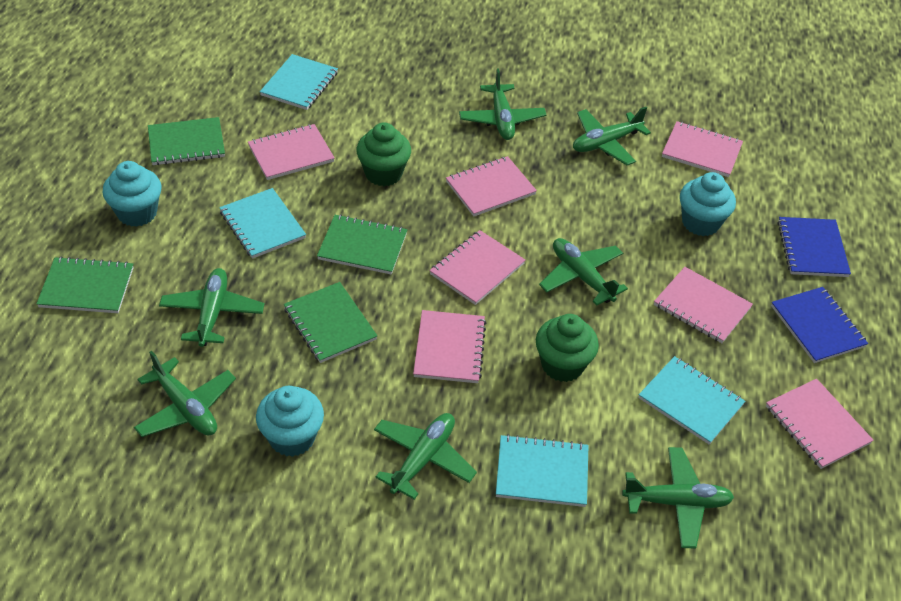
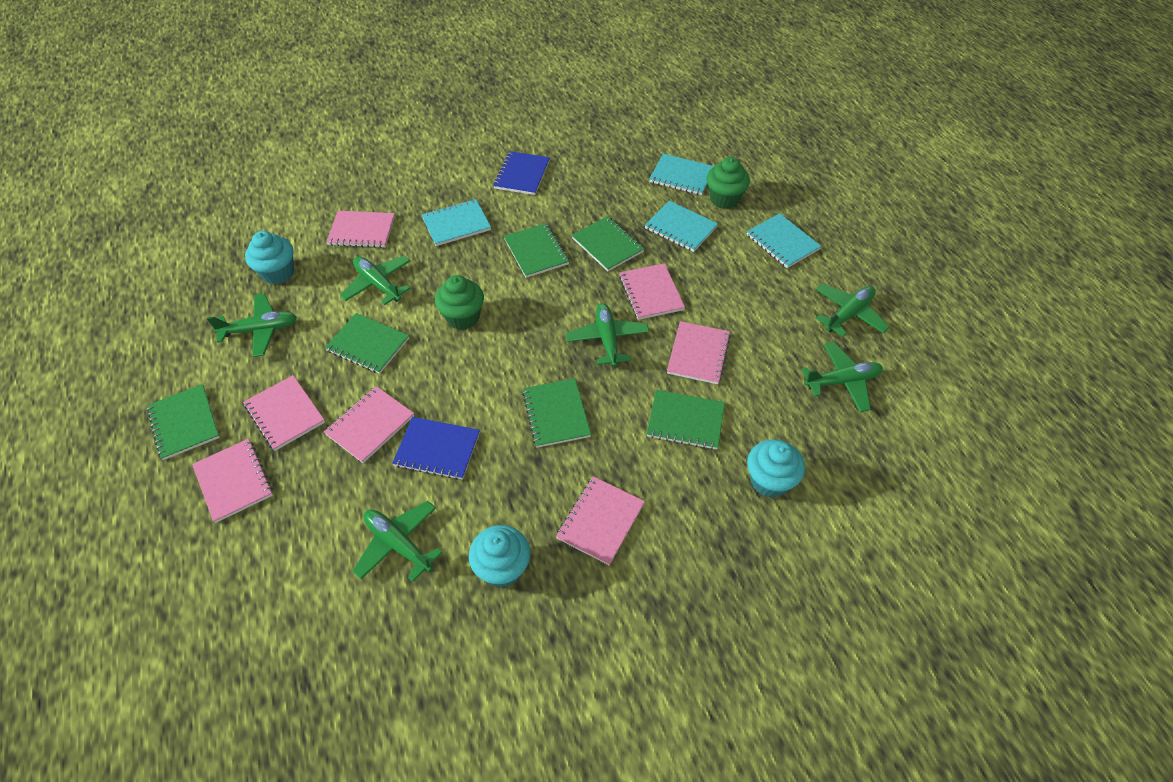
green notebook: 4 -> 6
green plane: 7 -> 6

